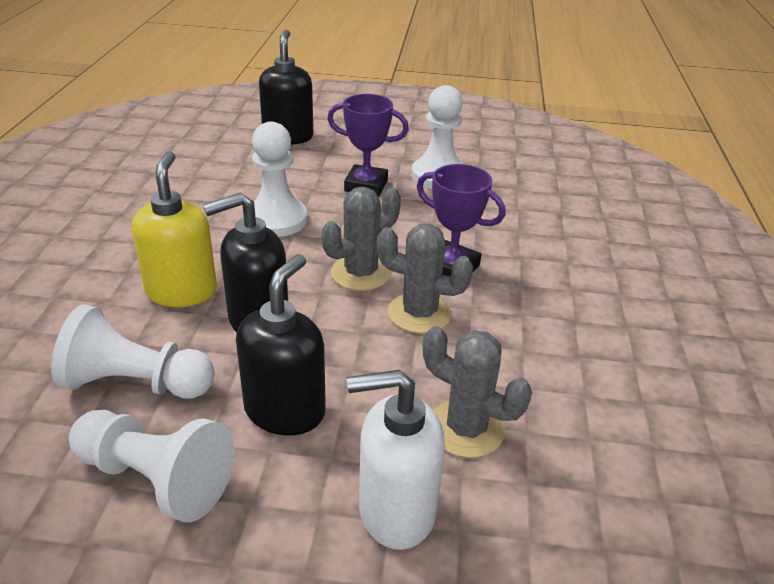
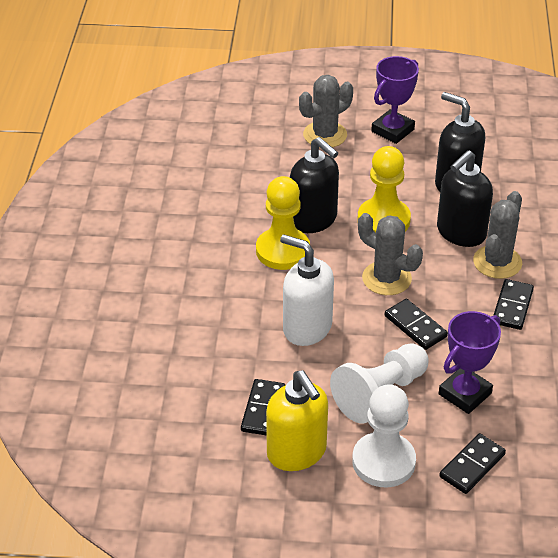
black domino: 0 -> 4
white pawn: 4 -> 2
yellow pawn: 0 -> 2

